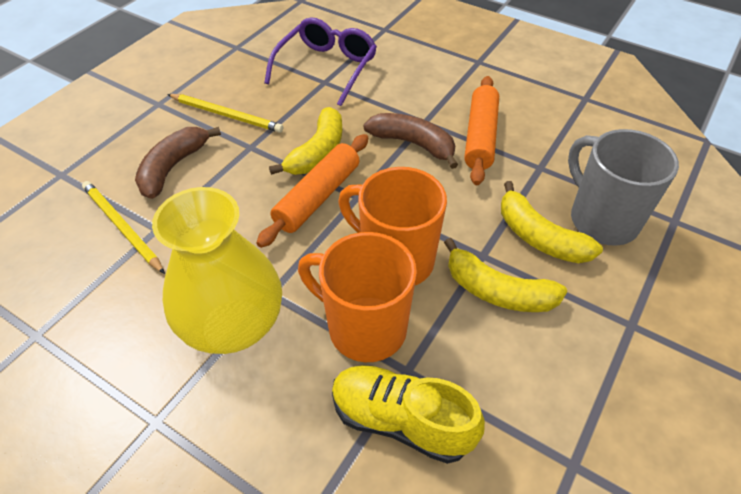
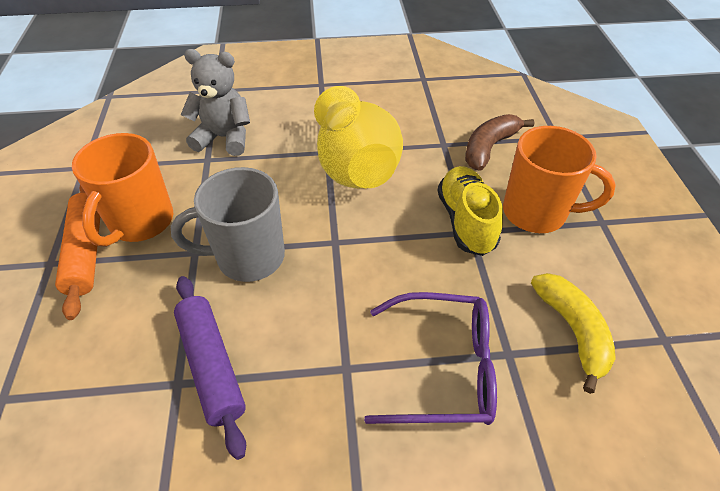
brown banana: 2 -> 1
grey teddy bear: 0 -> 1
orange rolling pin: 2 -> 1
purple rolling pin: 0 -> 1
yellow banana: 3 -> 1
yellow pencil: 2 -> 0

